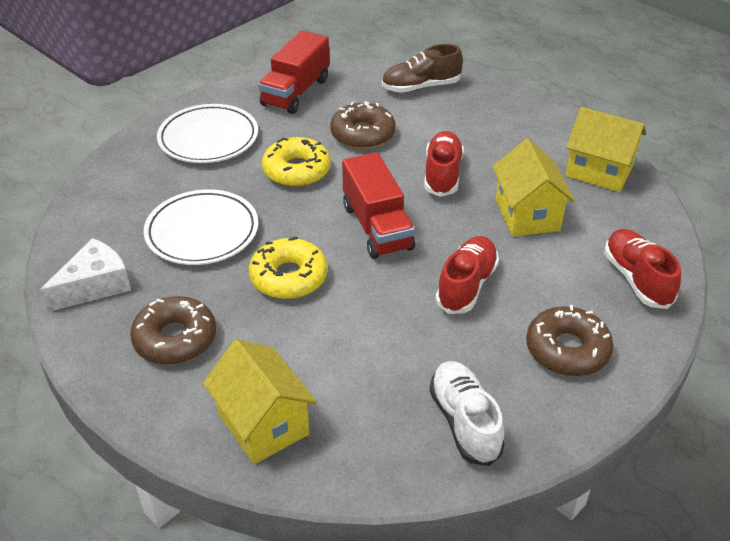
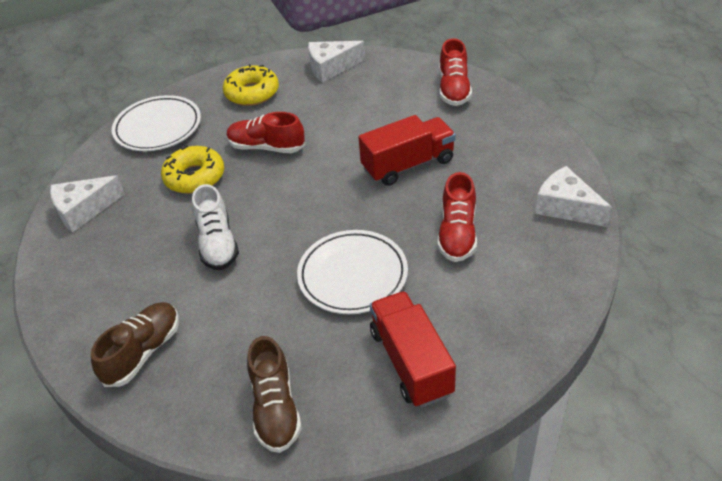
brown donut: 3 -> 0
brown shoe: 1 -> 2
white cheese: 1 -> 3
yellow house: 3 -> 0

